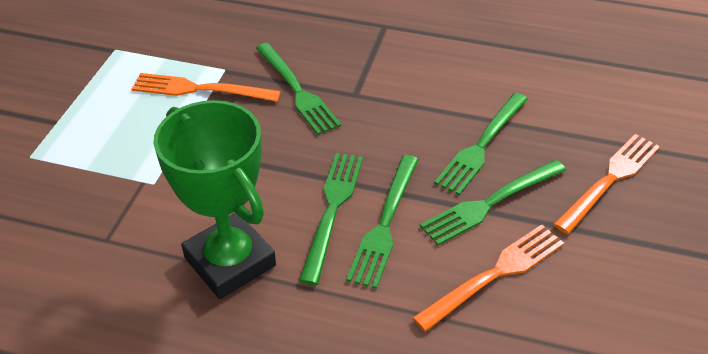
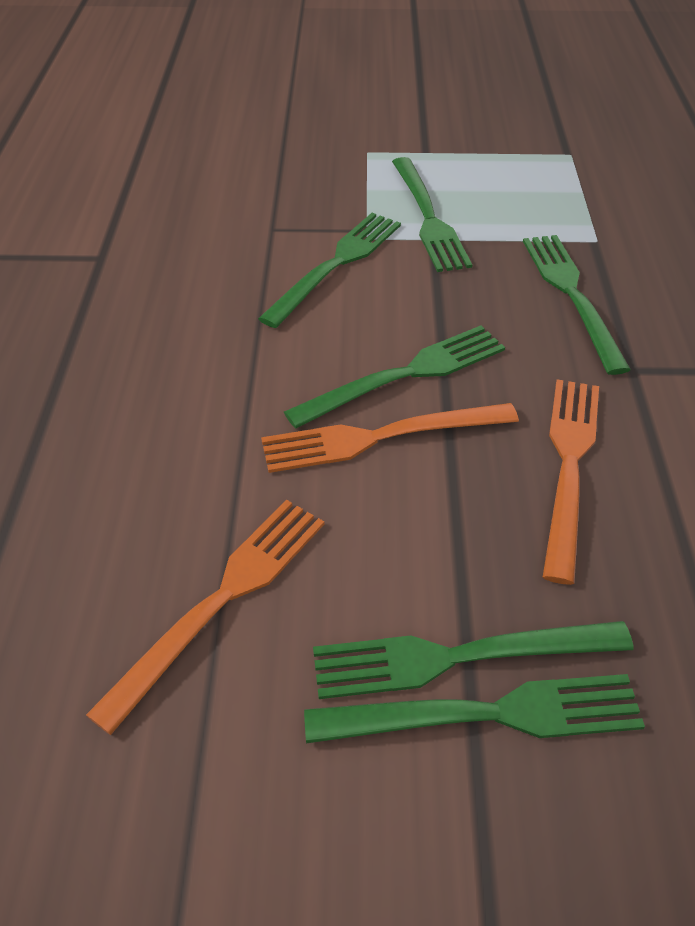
green fork: 5 -> 6
green trophy: 1 -> 0

